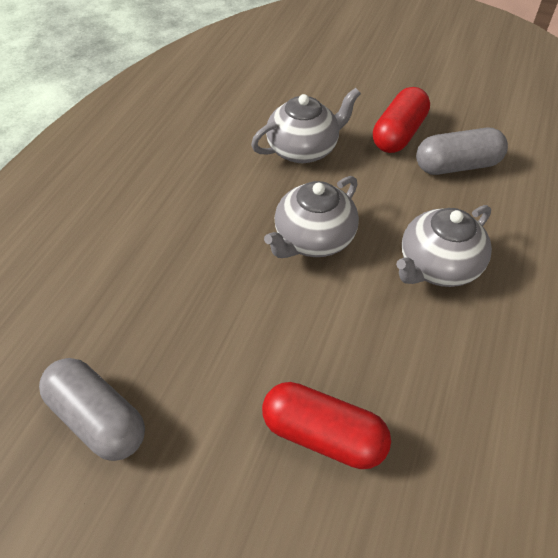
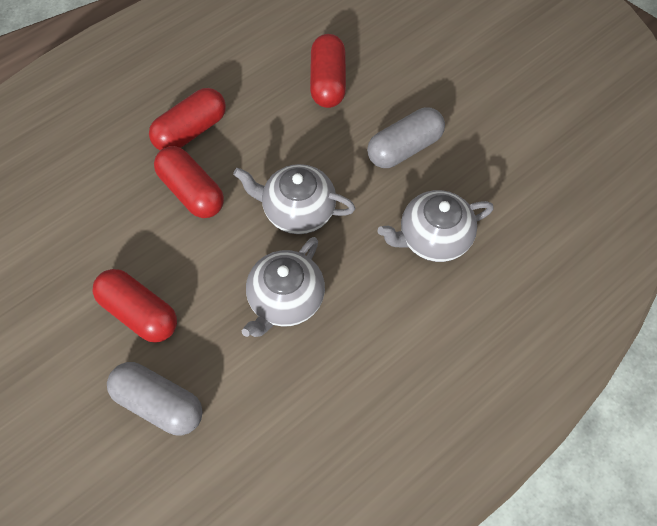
red capsule: 2 -> 4

